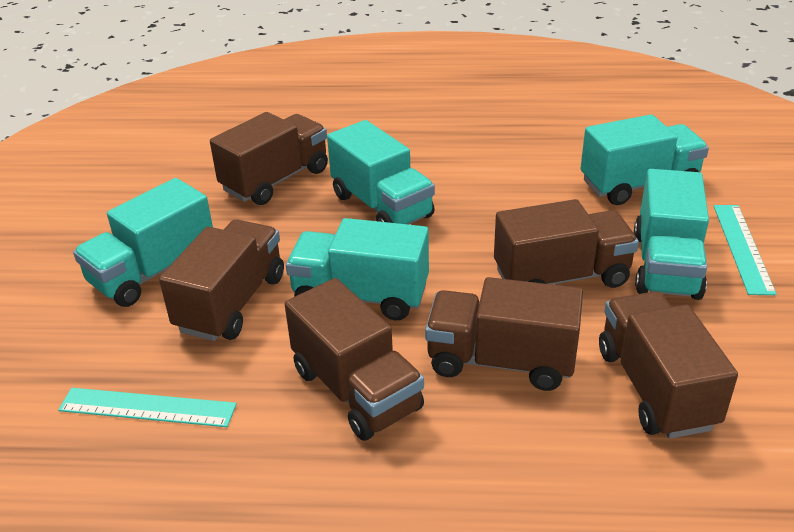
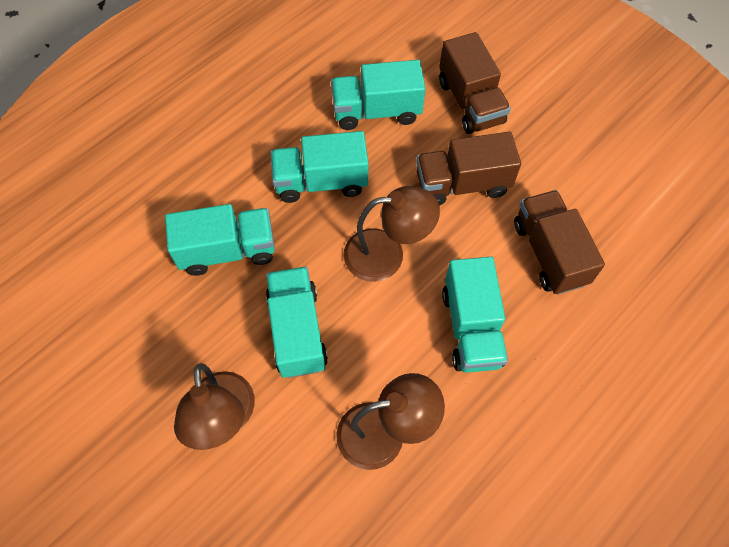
brown lamp: 0 -> 3
brown truck: 6 -> 3
turquoise ruler: 2 -> 0

